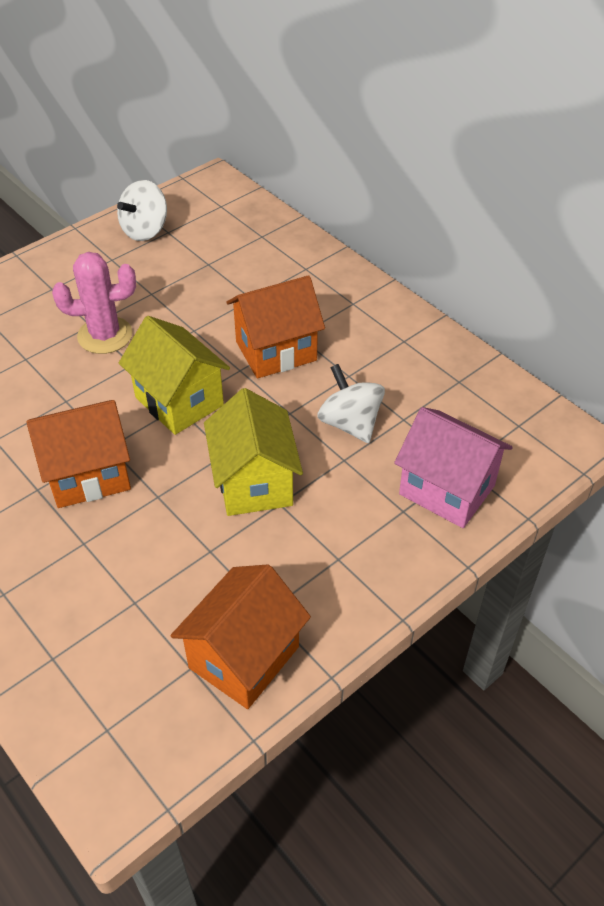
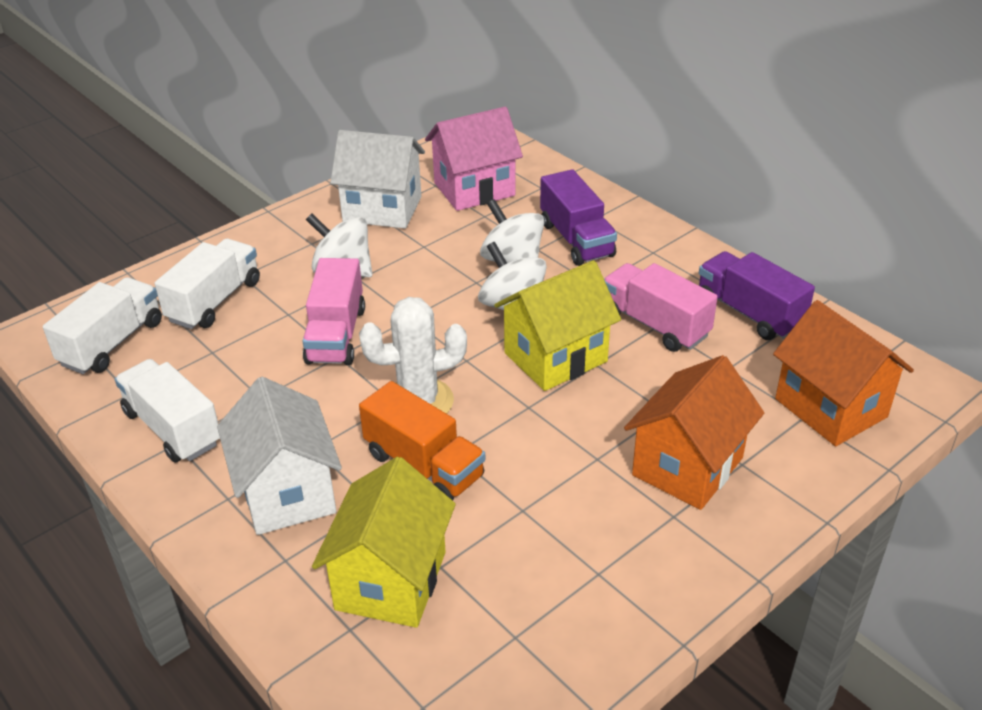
orange house: 3 -> 2
orange truck: 0 -> 1
pink cactus: 1 -> 0
pink truck: 0 -> 2
purple truck: 0 -> 2
white cactus: 0 -> 1
white house: 0 -> 2
white spinning top: 2 -> 3
white truck: 0 -> 3

